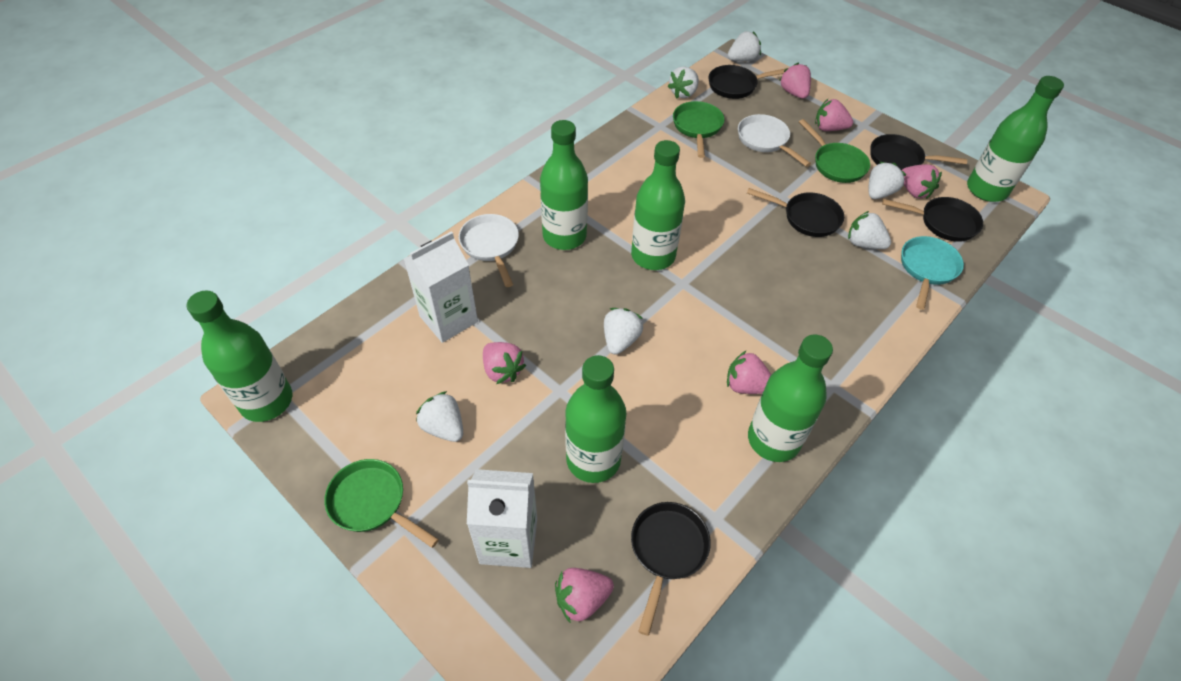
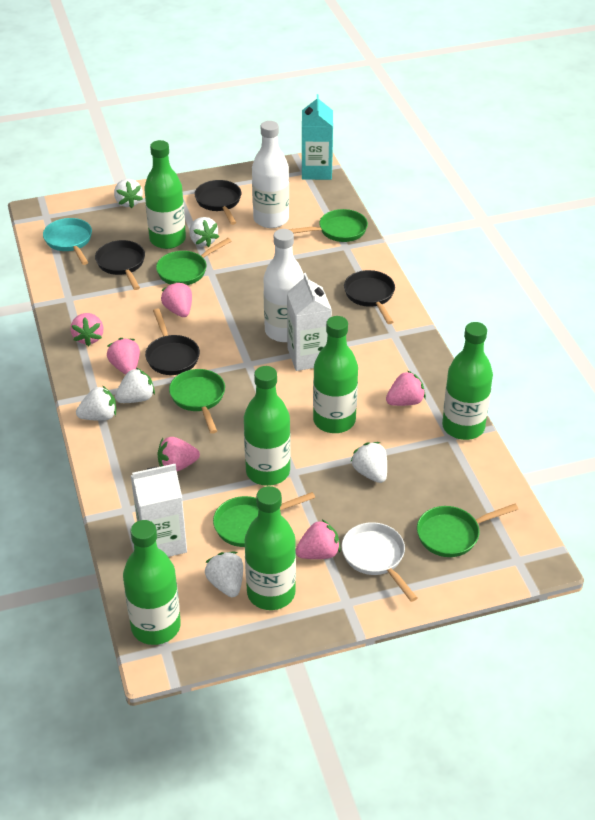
black pan: 5 -> 4
green pan: 3 -> 5
turquoise carton: 0 -> 1
white bottle: 0 -> 2
white pan: 2 -> 1

